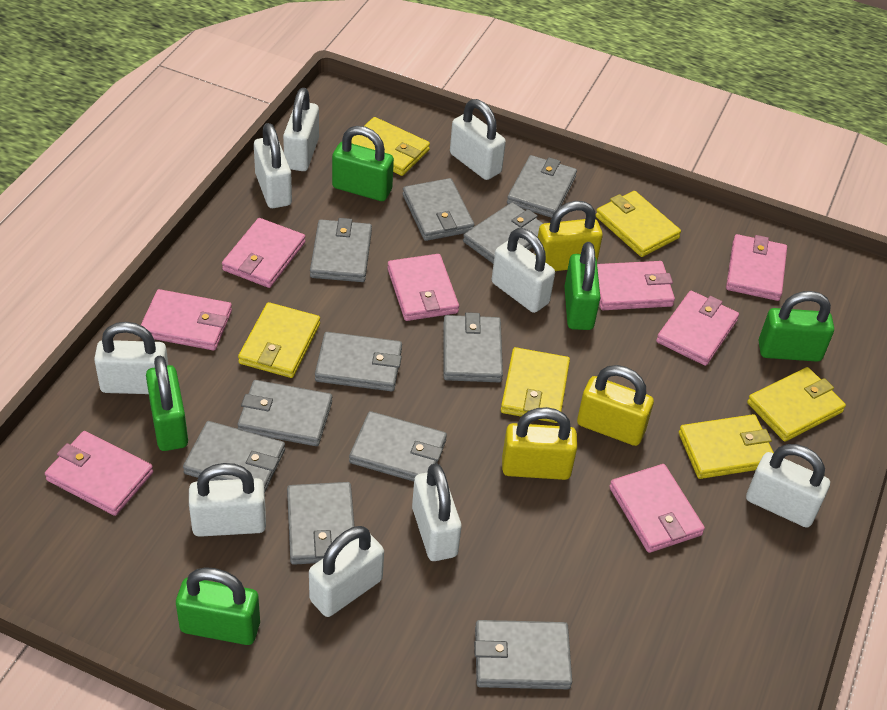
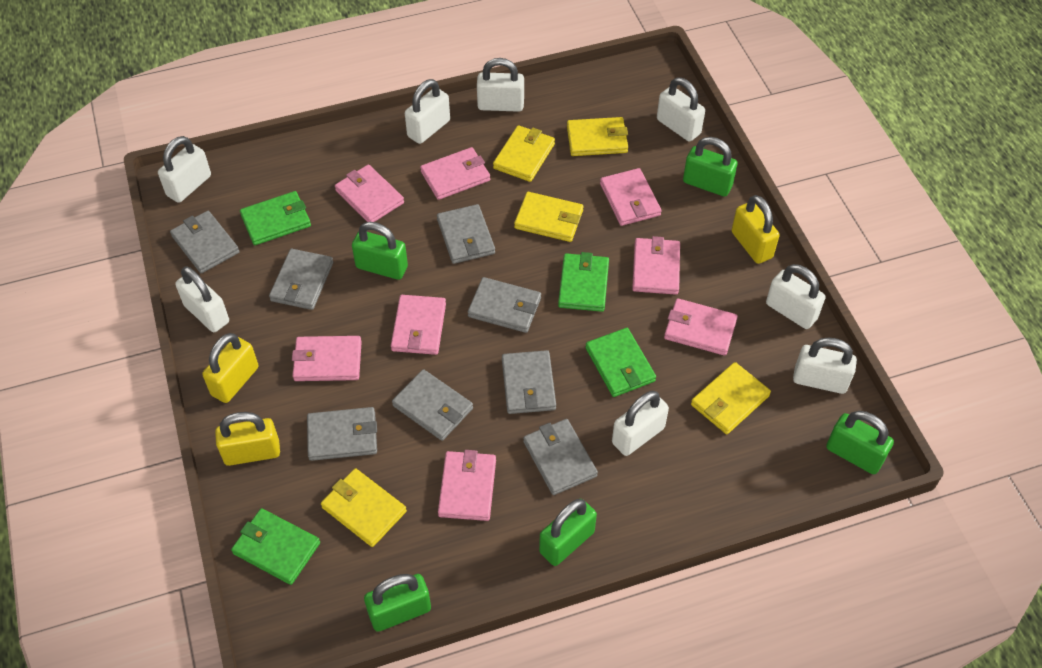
green wallet: 0 -> 4
grey wallet: 11 -> 8
white padlock: 9 -> 8
yellow wallet: 6 -> 5

